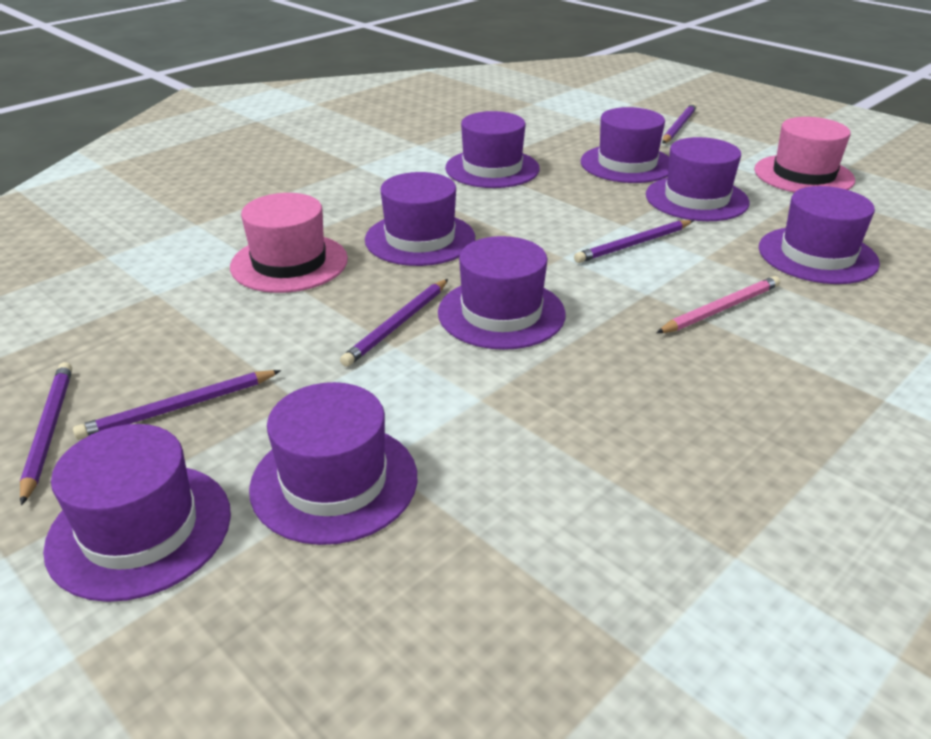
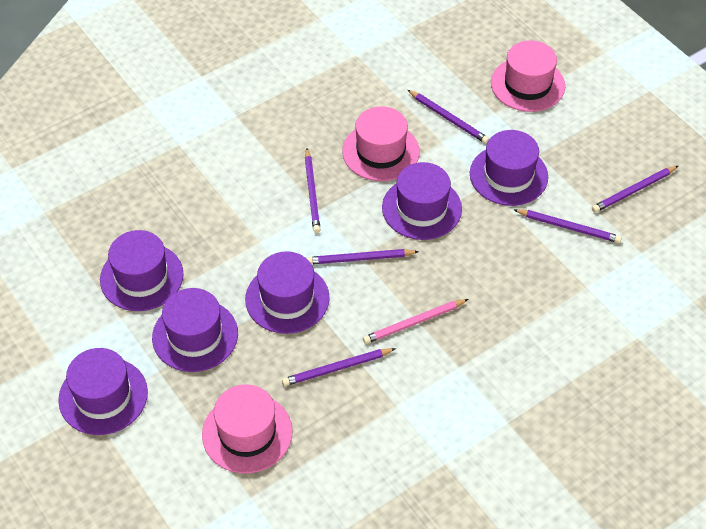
pink hat: 2 -> 3
purple hat: 8 -> 6
purple pencil: 5 -> 6

